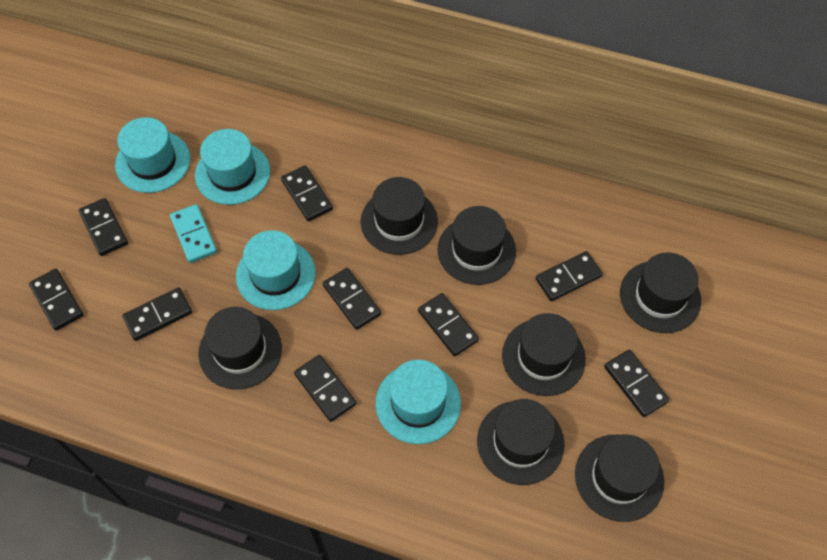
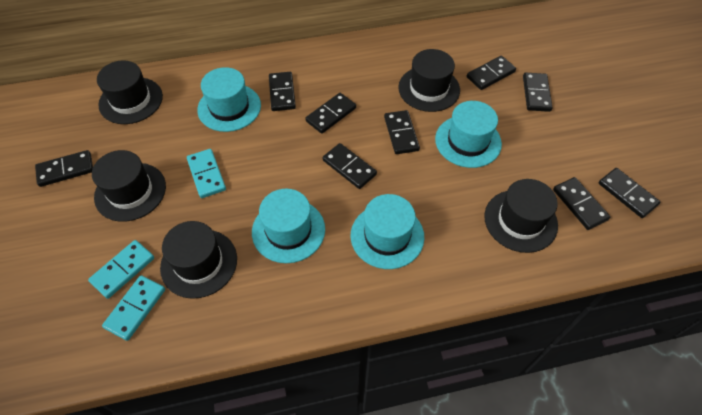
black hat: 7 -> 5
turquoise domino: 1 -> 3

